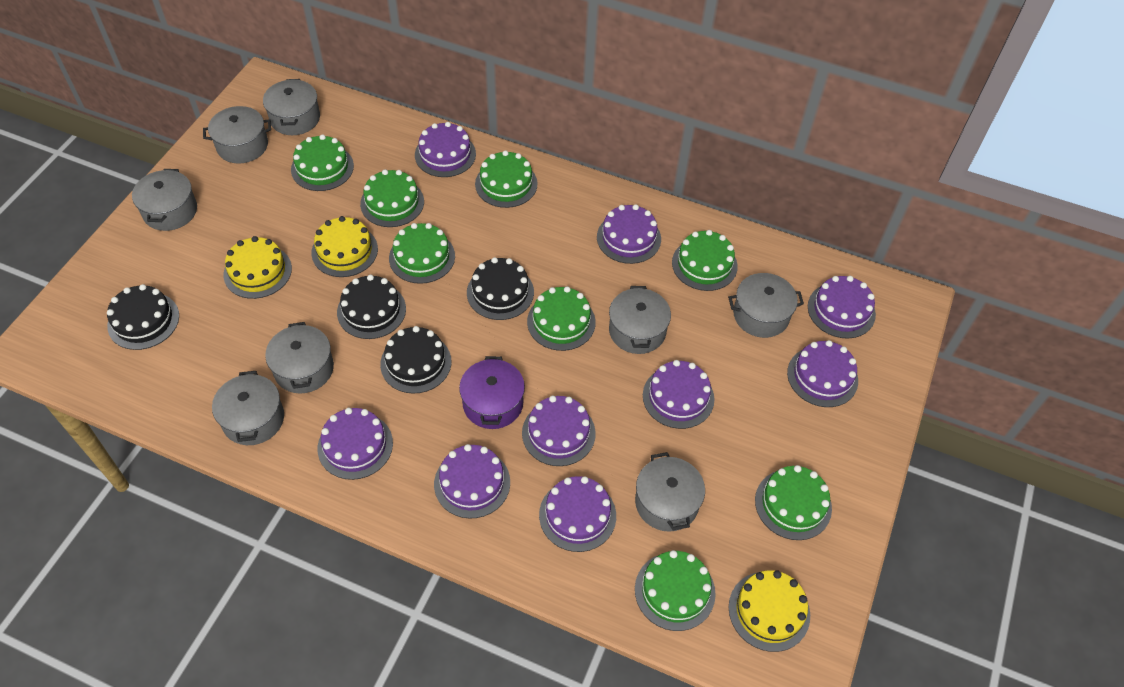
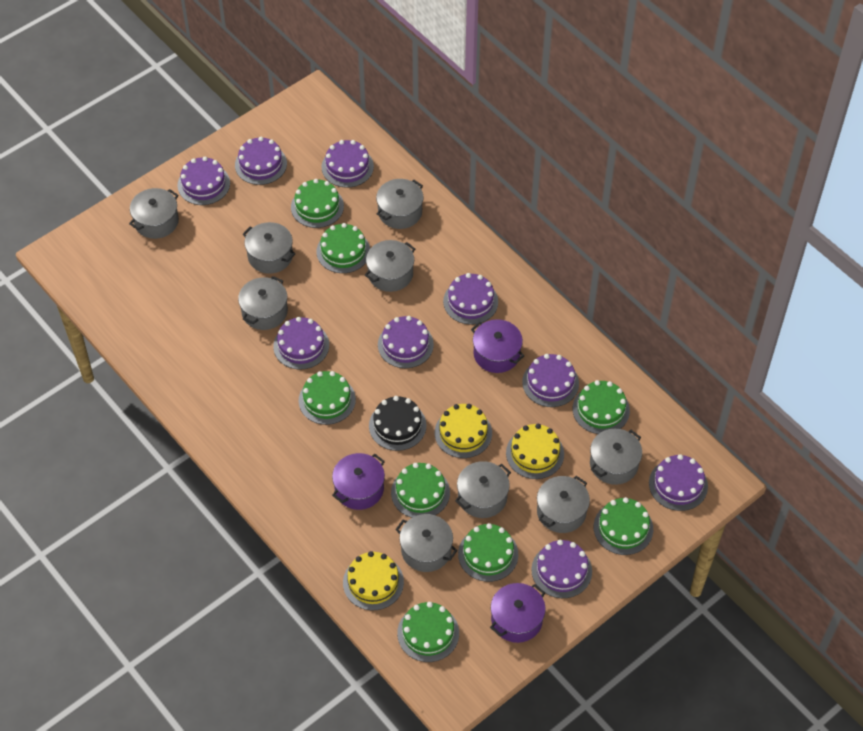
black cake: 4 -> 1
grey pot: 8 -> 9
purple pot: 1 -> 3

